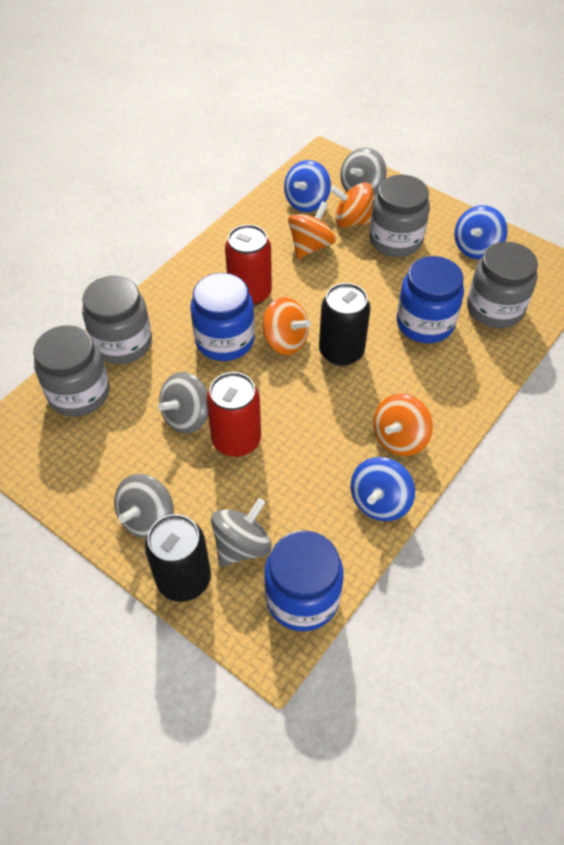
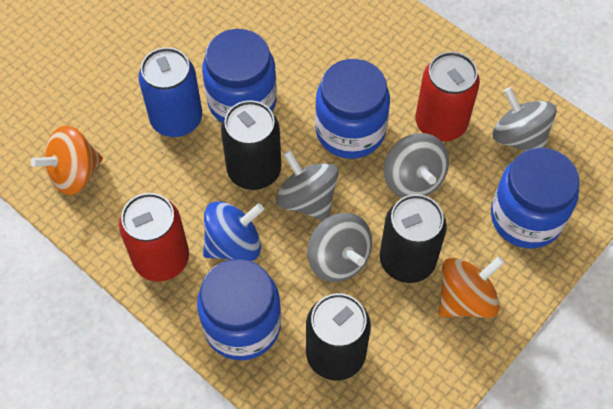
black can: 2 -> 3
blue can: 0 -> 1
blue jar: 3 -> 4
blue spinning top: 3 -> 1
grey jar: 4 -> 0
orange spinning top: 4 -> 2

